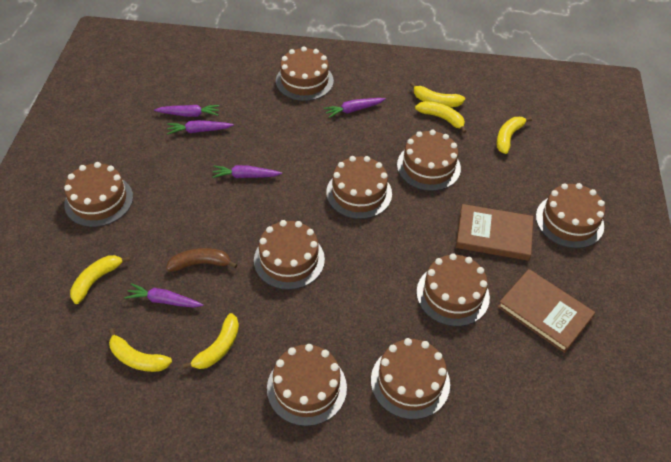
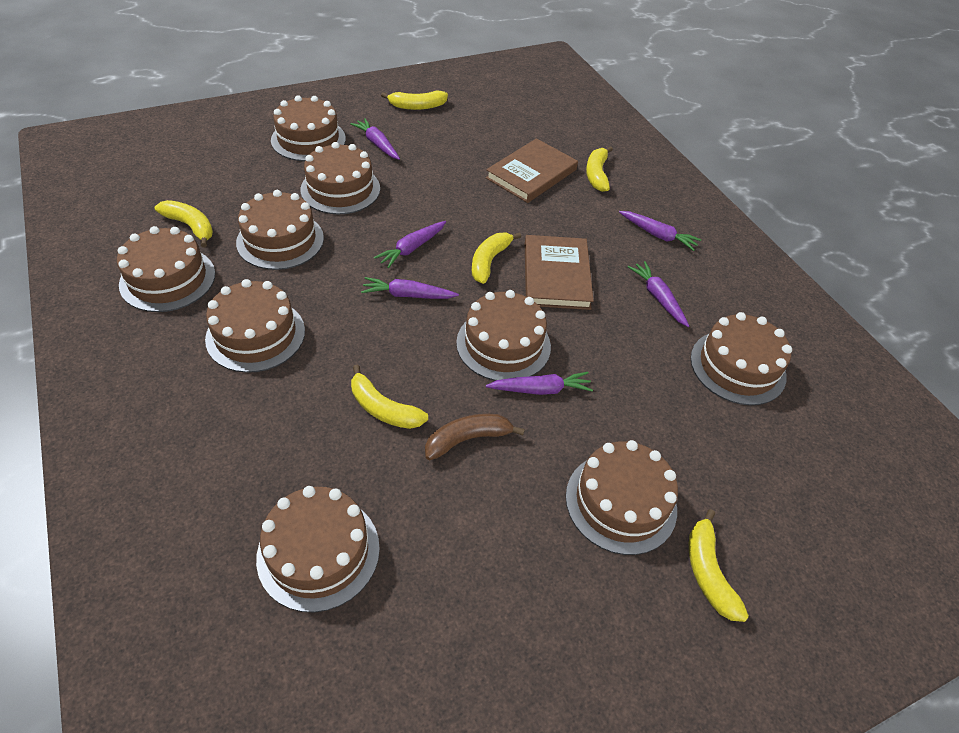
purple carrot: 5 -> 6

